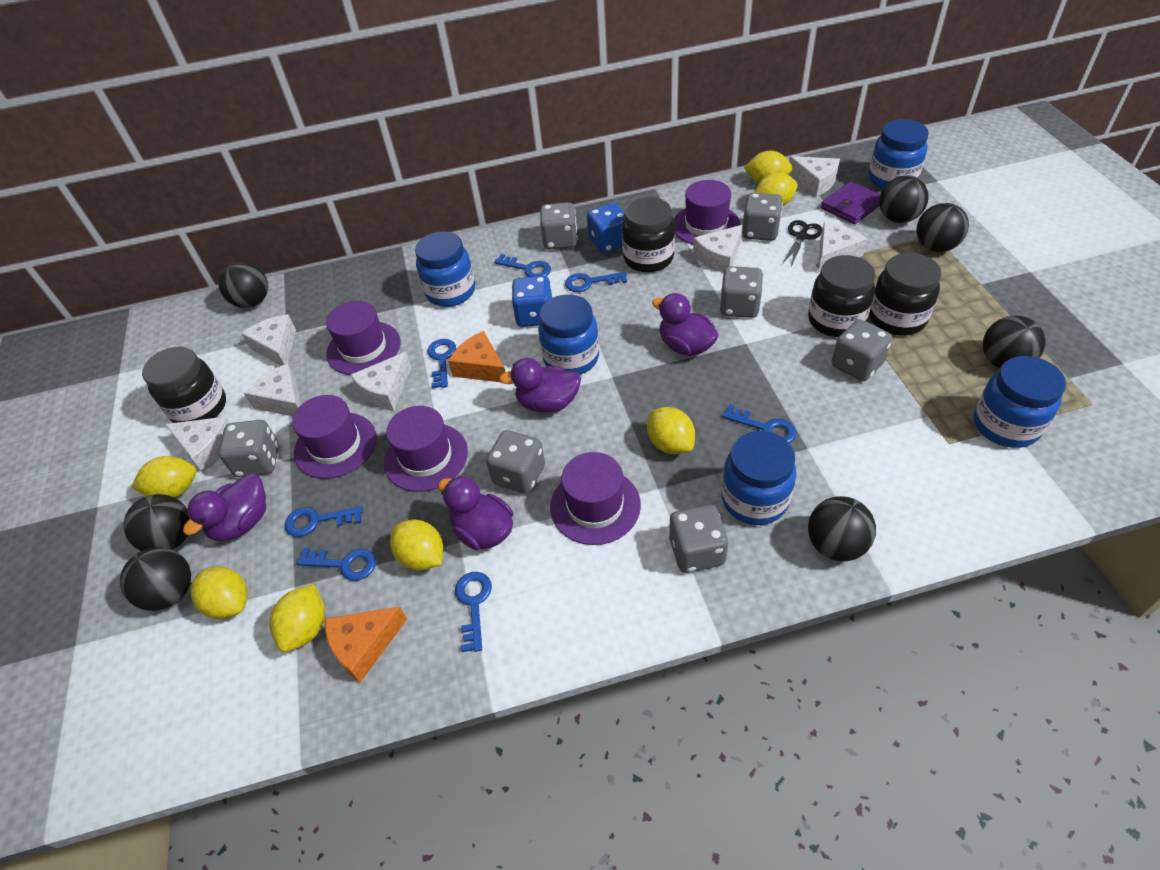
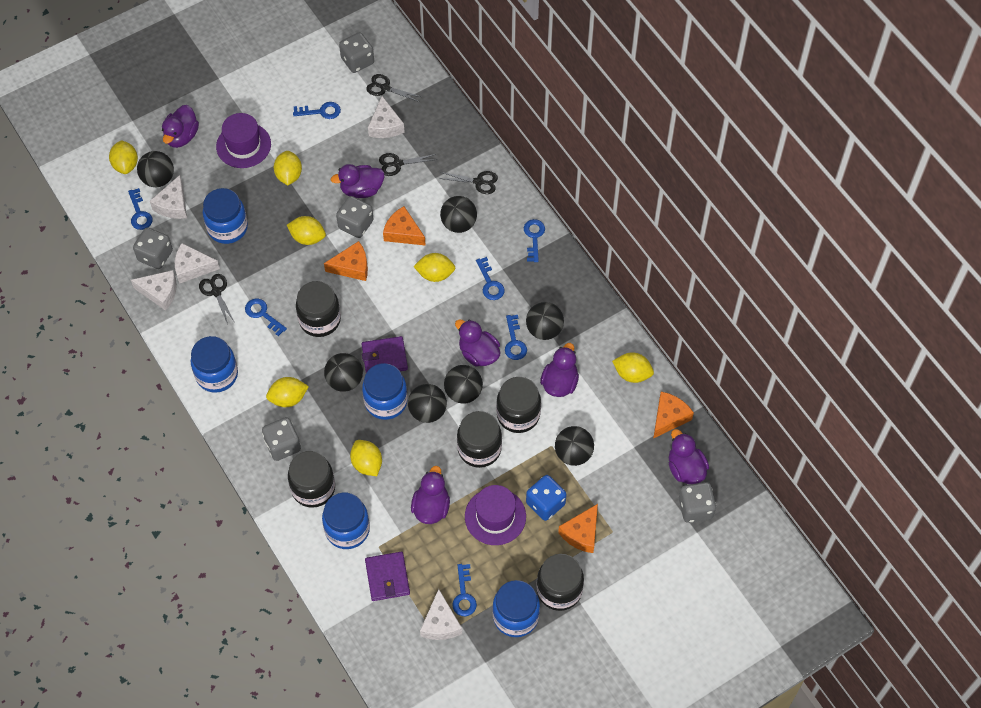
black jar: 4 -> 5
black scissors: 1 -> 4
blue dice: 2 -> 1
grey dice: 7 -> 5
orange cheese: 2 -> 4
purple duck: 4 -> 6
purple hat: 5 -> 2
purple wallet: 1 -> 2
white cheese: 7 -> 5

